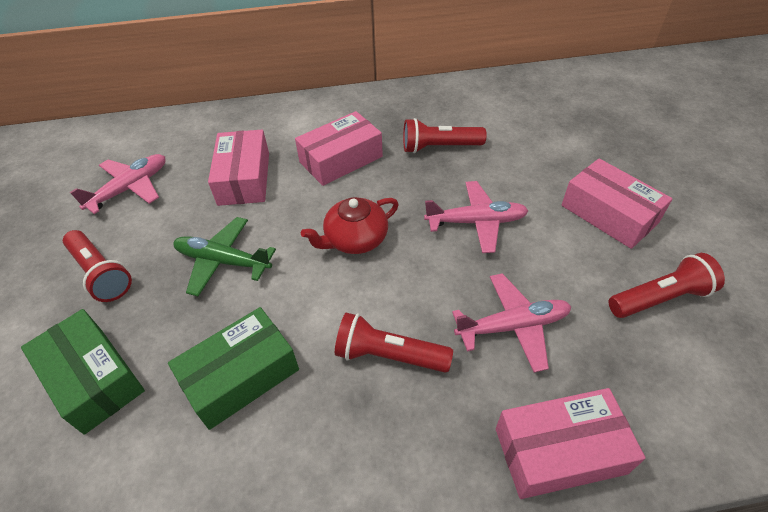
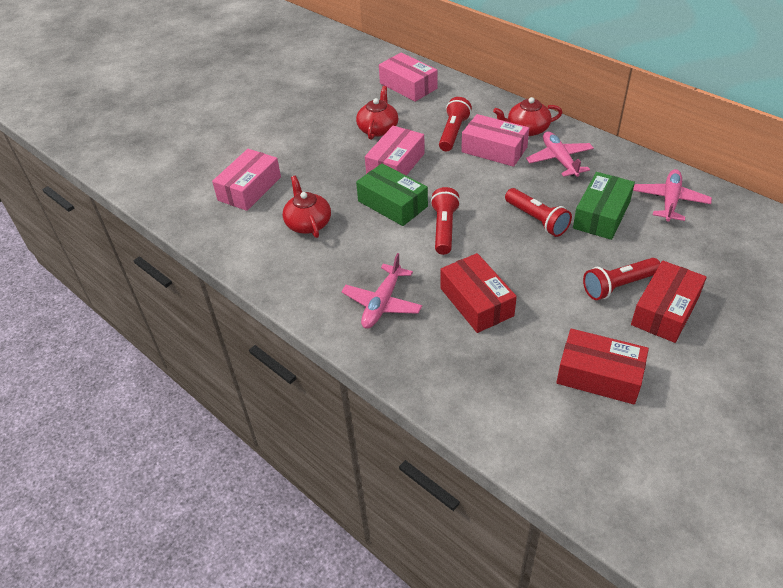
green plane: 1 -> 0
red box: 0 -> 3
red teapot: 1 -> 3

